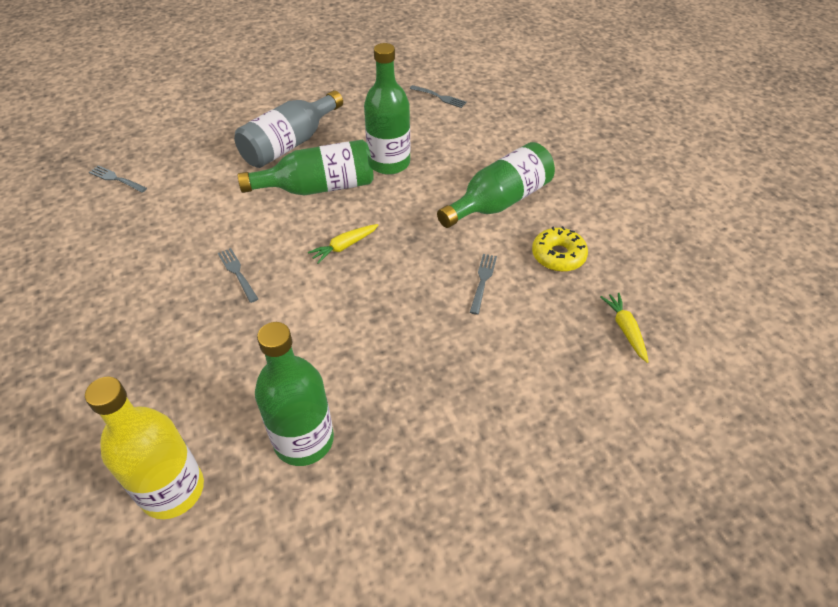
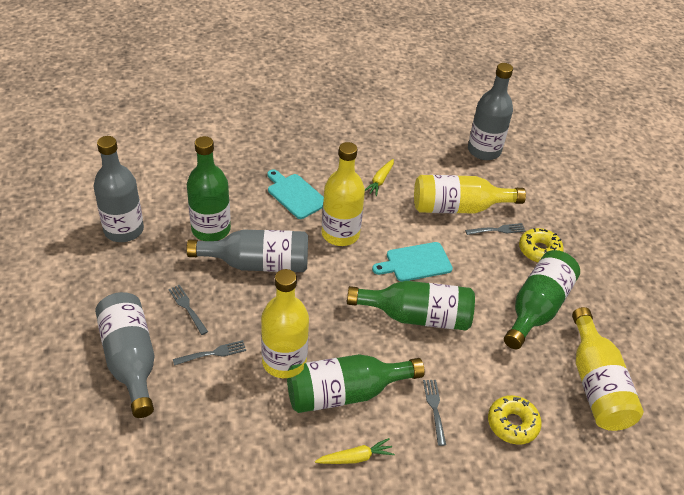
grey bottle: 1 -> 4
turquoise cutting board: 0 -> 2
yellow bottle: 1 -> 4
yellow donut: 1 -> 2

